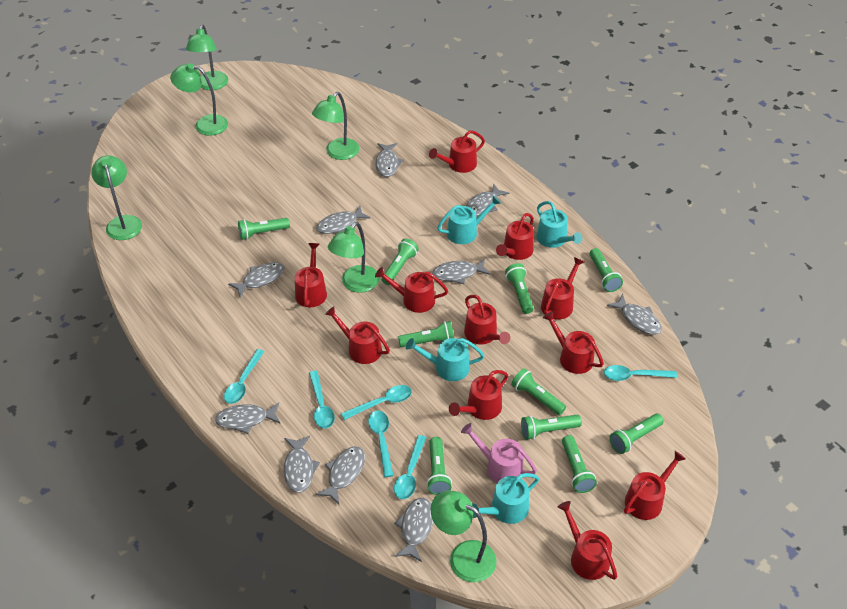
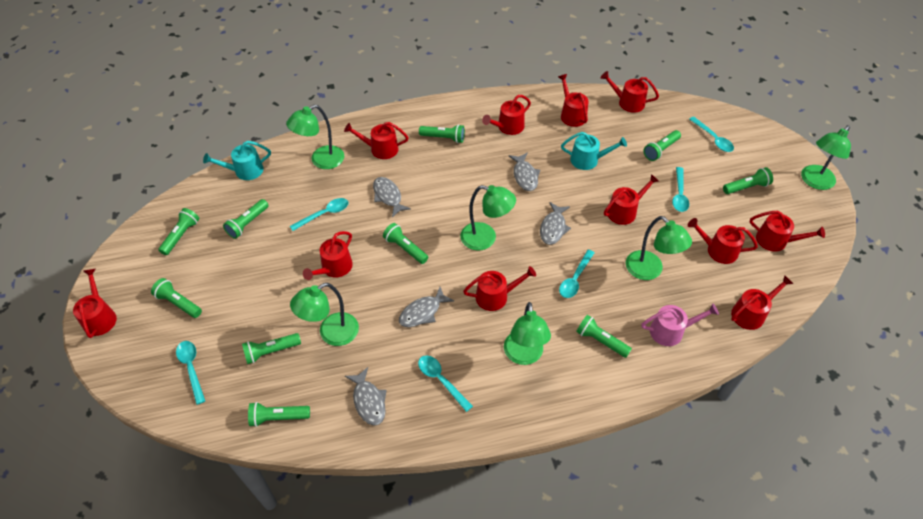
grey fish: 10 -> 5
turquoise watering can: 4 -> 2

